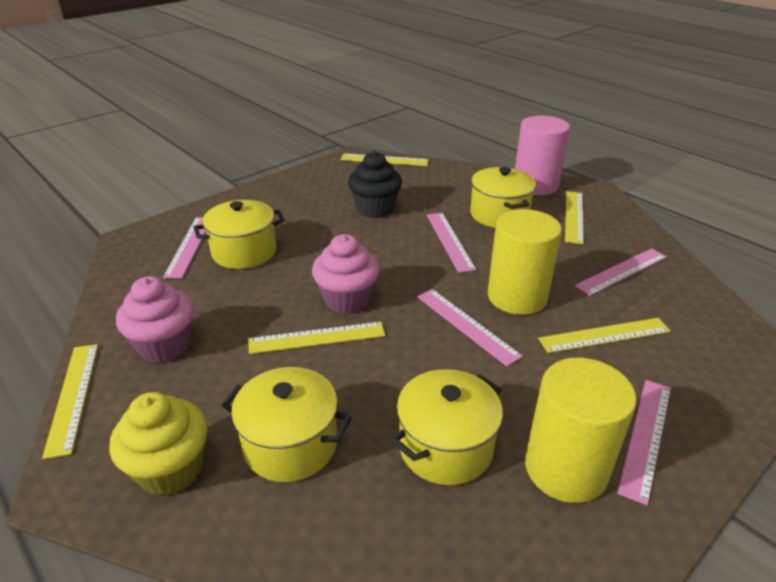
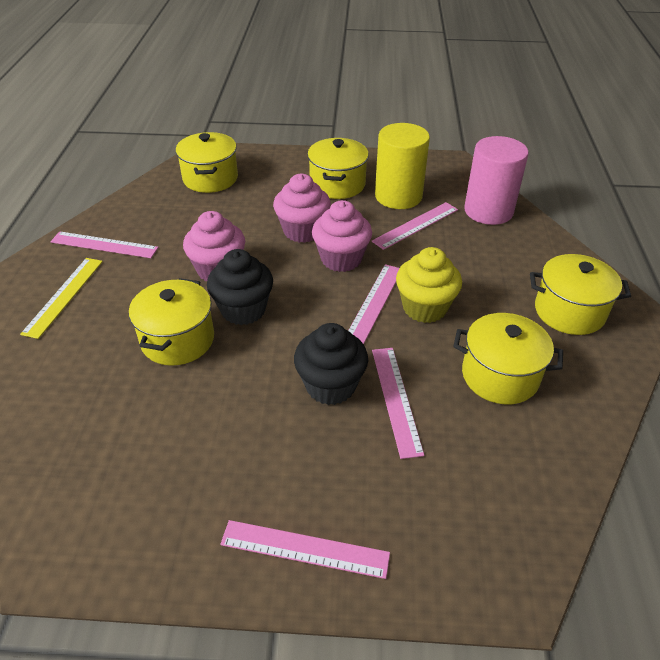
black cupcake: 1 -> 2
pink cupcake: 2 -> 3
yellow cylinder: 2 -> 1
yellow pot: 4 -> 5
yellow ruler: 5 -> 1

